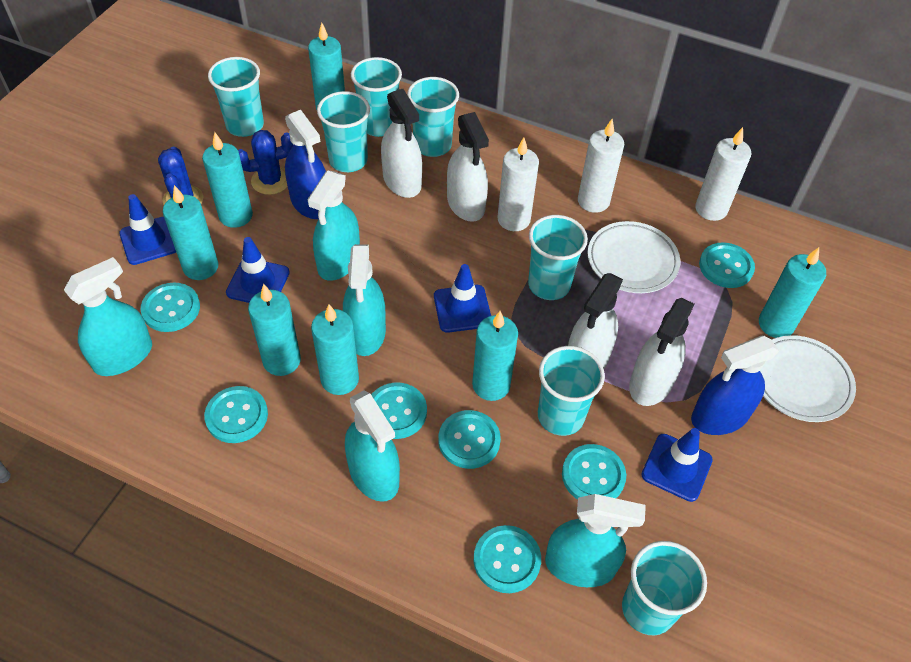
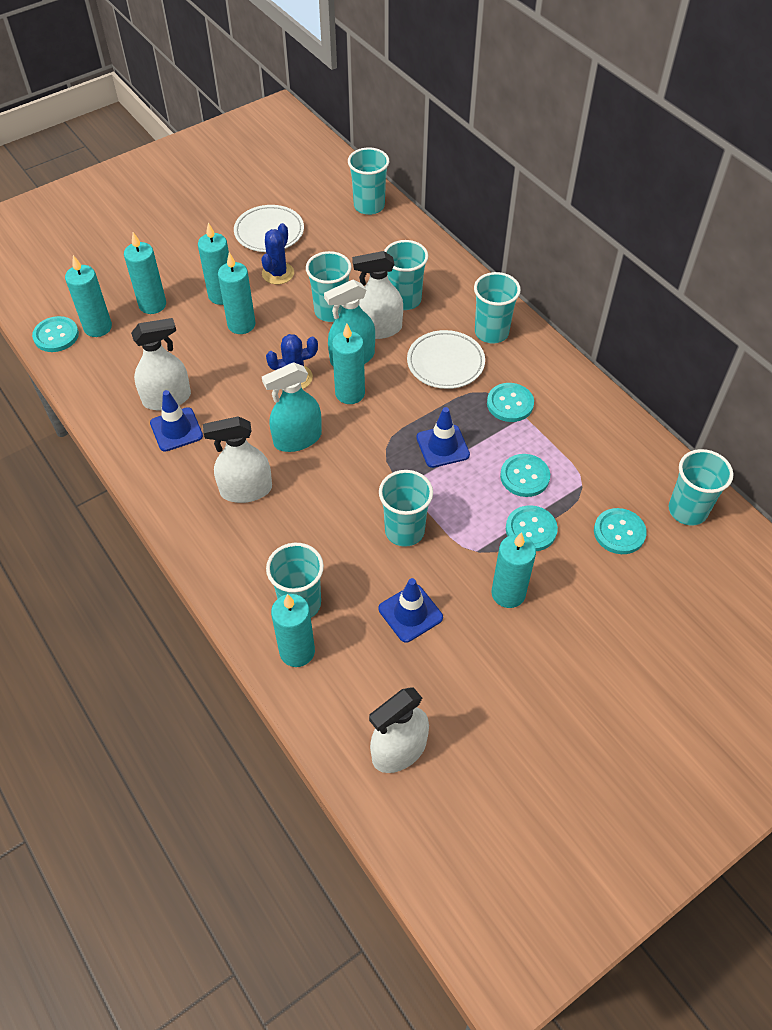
blue spray bottle: 2 -> 0
blue traffic cone: 4 -> 3
turquoise button: 7 -> 5
turquoise spray bottle: 5 -> 2
white candle: 3 -> 0

